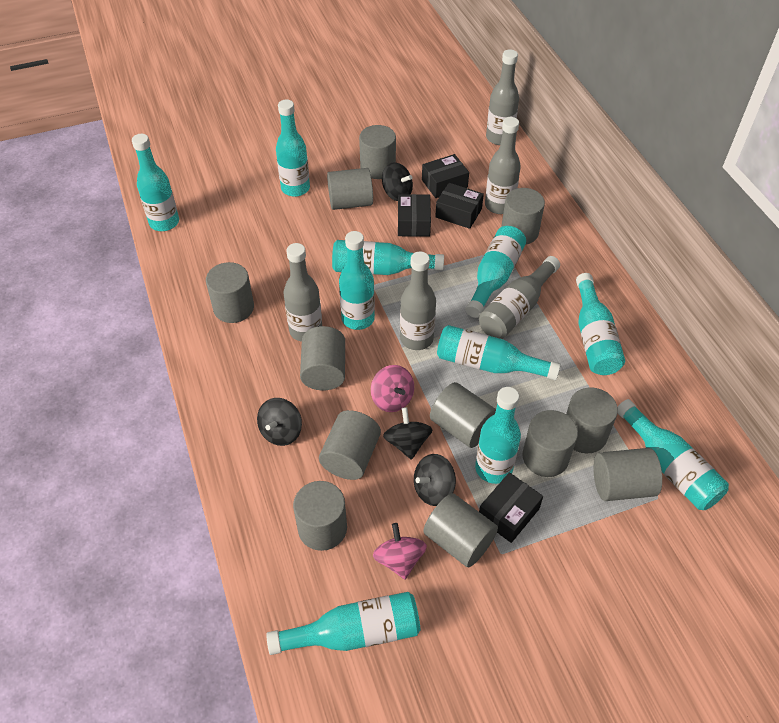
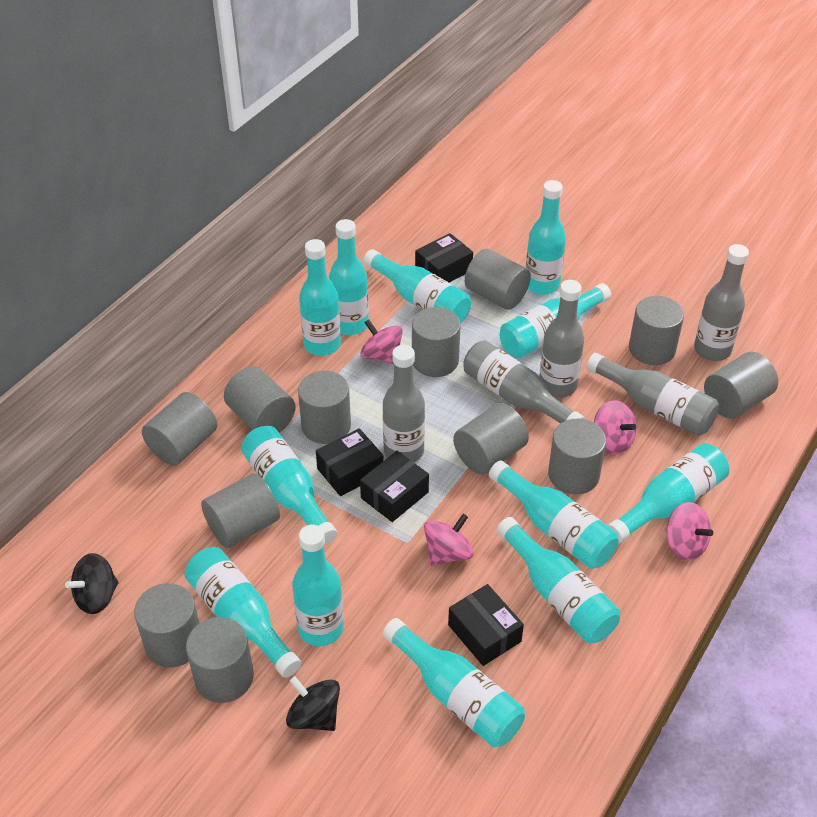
black spinning top: 4 -> 2
pink spinning top: 2 -> 4
turquoise bottle: 10 -> 12

